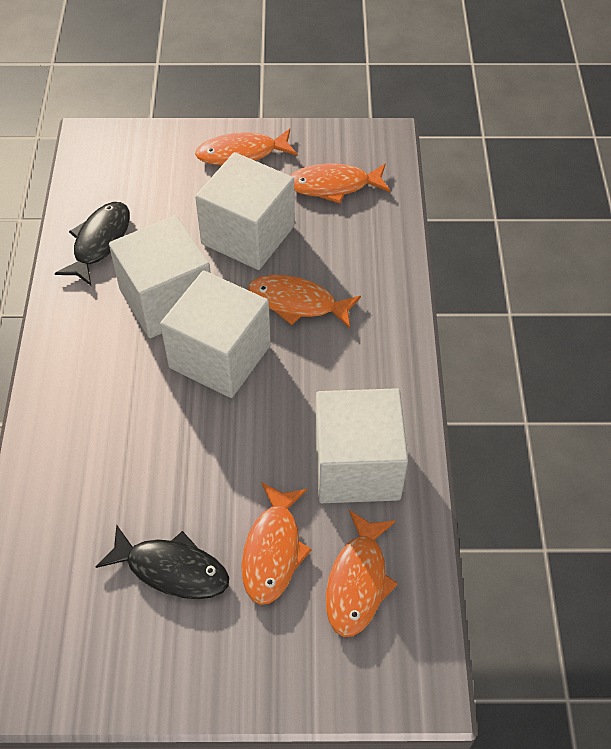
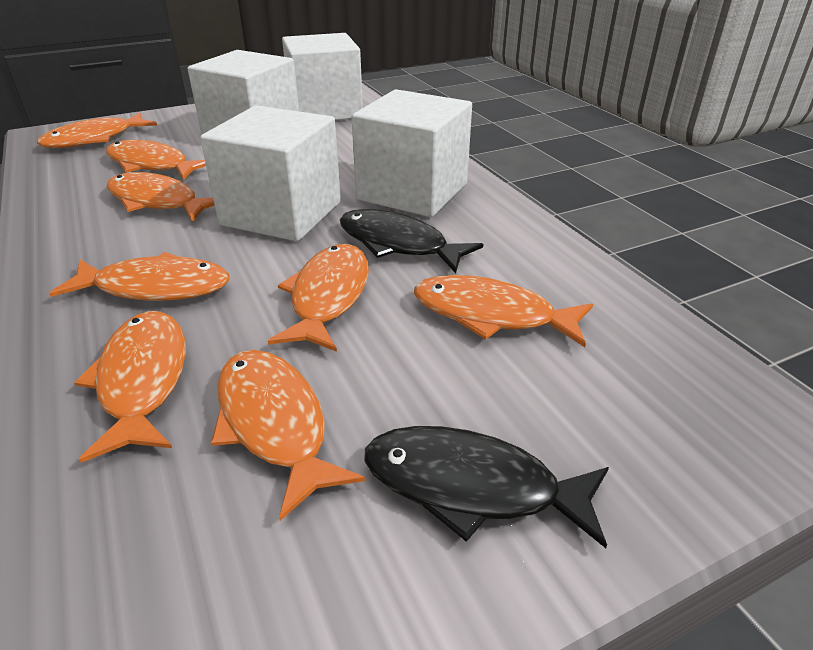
orange fish: 5 -> 8

